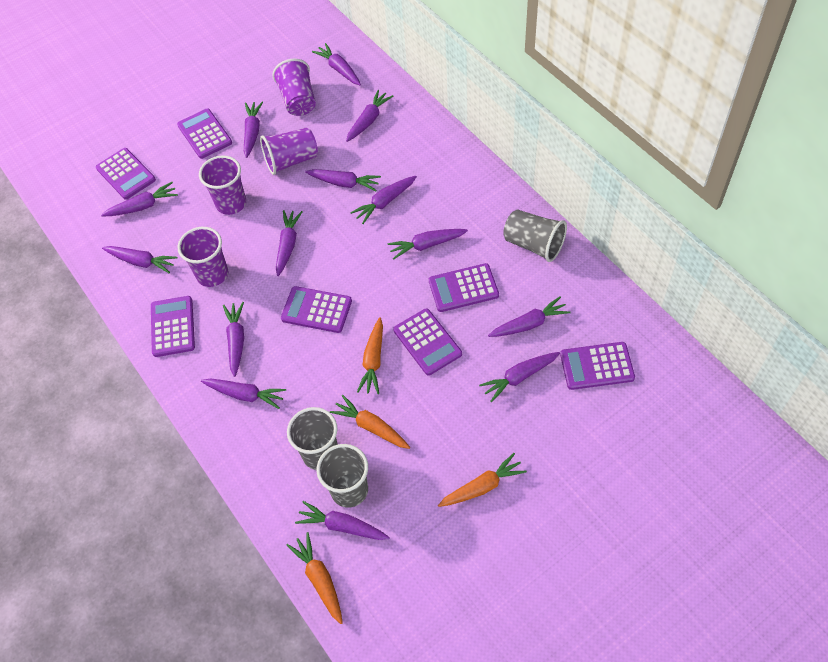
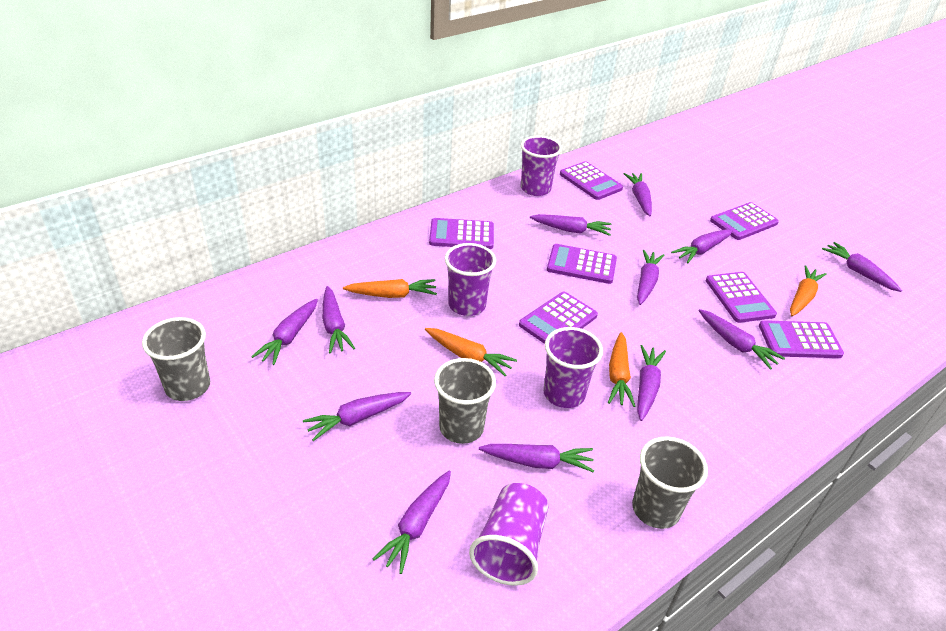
purple carrot: 14 -> 12

